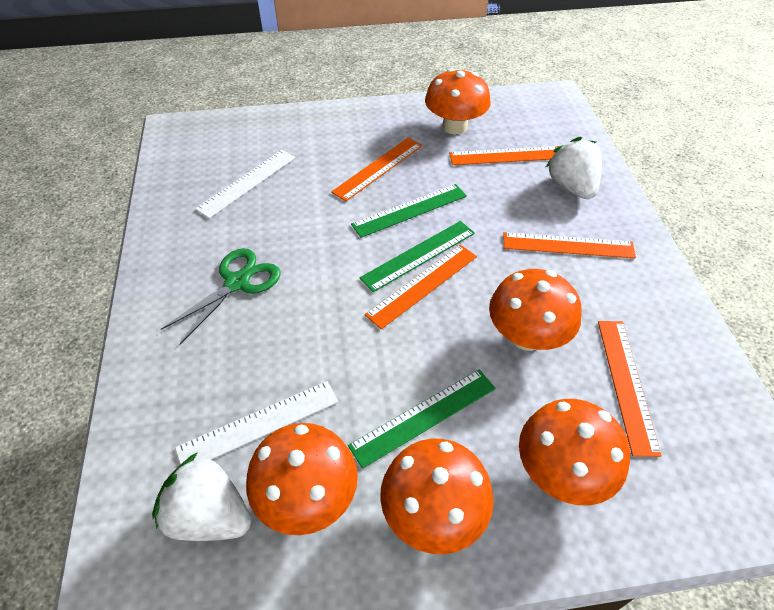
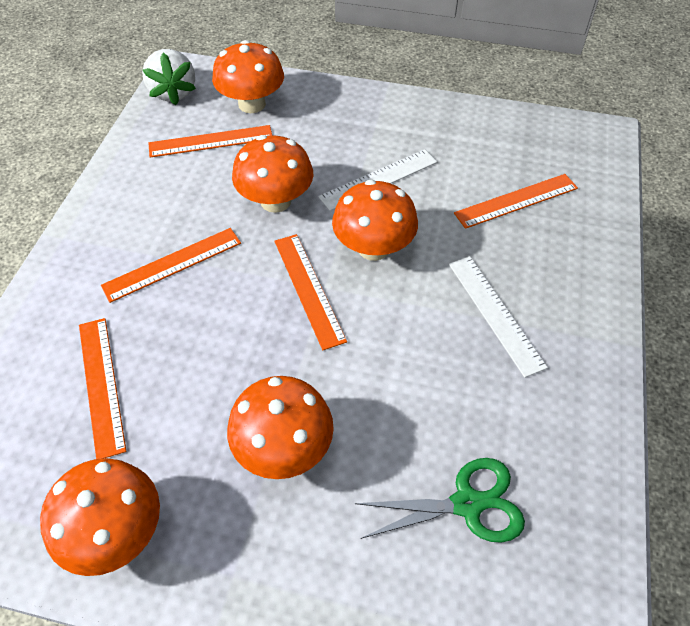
green ruler: 3 -> 0
white strawberry: 2 -> 1

